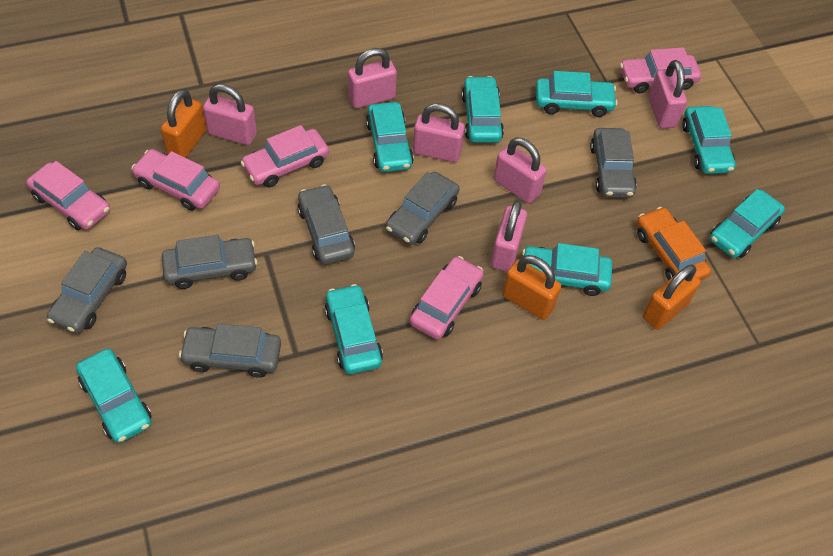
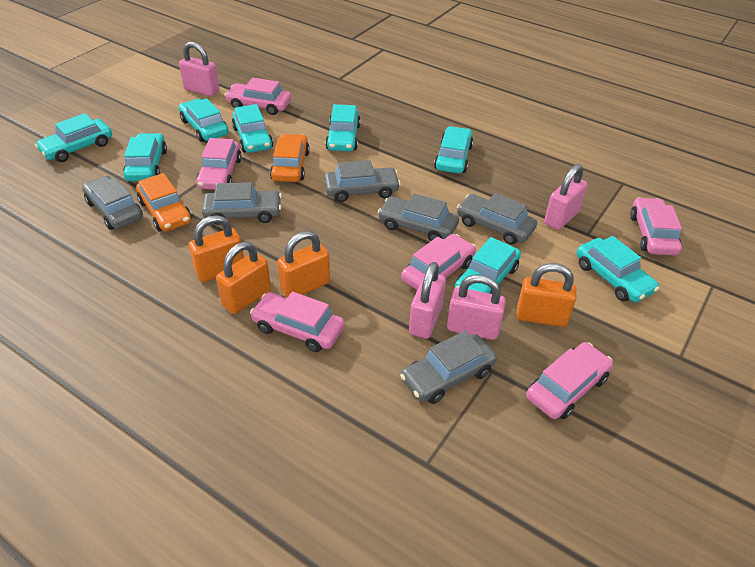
orange car: 1 -> 2
orange padlock: 3 -> 4
pink car: 5 -> 6
pink padlock: 6 -> 4

